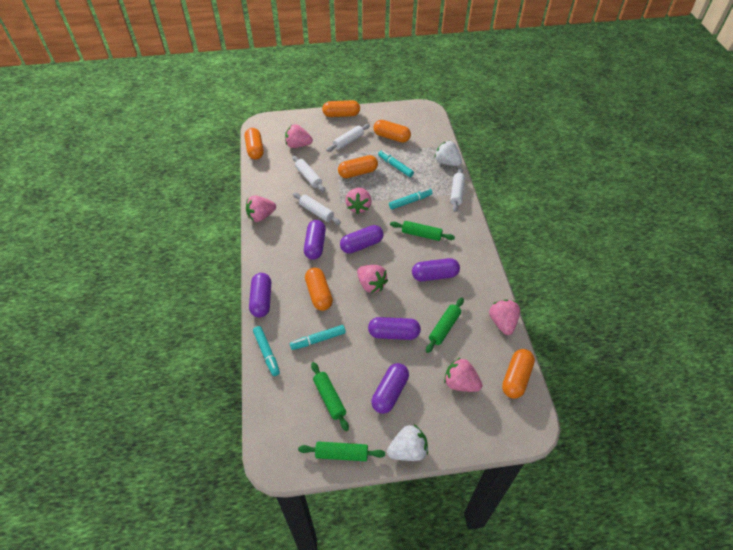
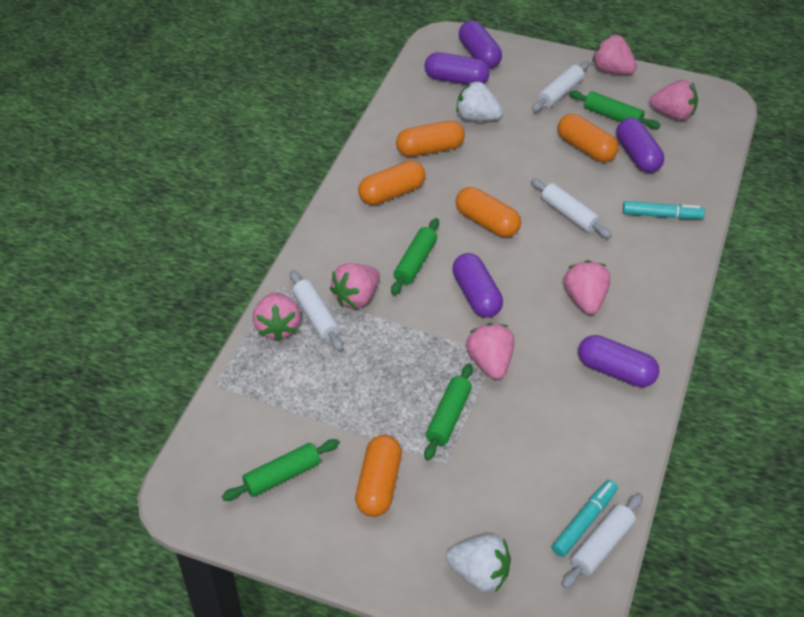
orange capsule: 6 -> 5
purple capsule: 6 -> 5
turquoise marker: 4 -> 2

